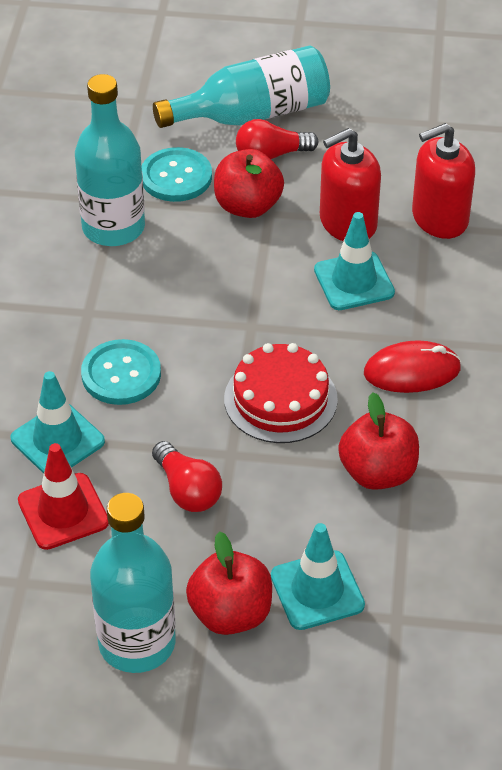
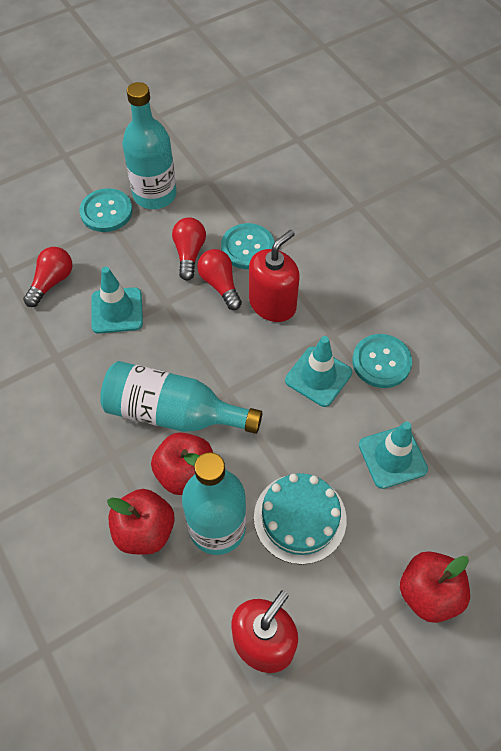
red cake: 1 -> 0
red light bulb: 2 -> 3
red mouse: 1 -> 0
red traffic cone: 1 -> 0
turquoise button: 2 -> 3
turquoise cake: 0 -> 1

